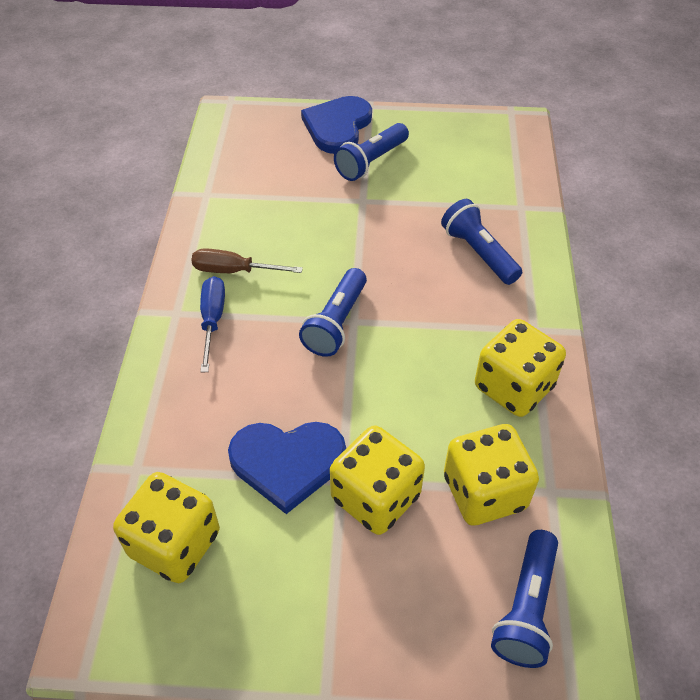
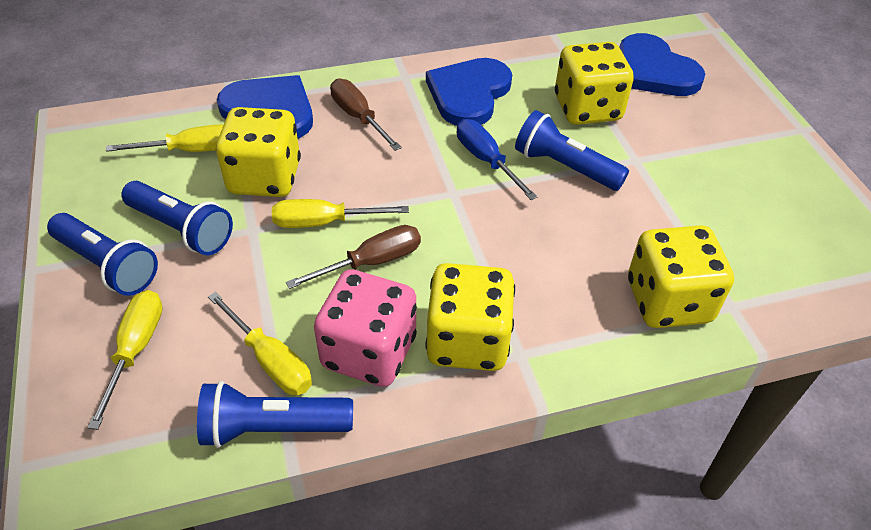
blue heart: 2 -> 3
brown screwdriver: 1 -> 2
pink dice: 0 -> 1
yellow screwdriver: 0 -> 4

